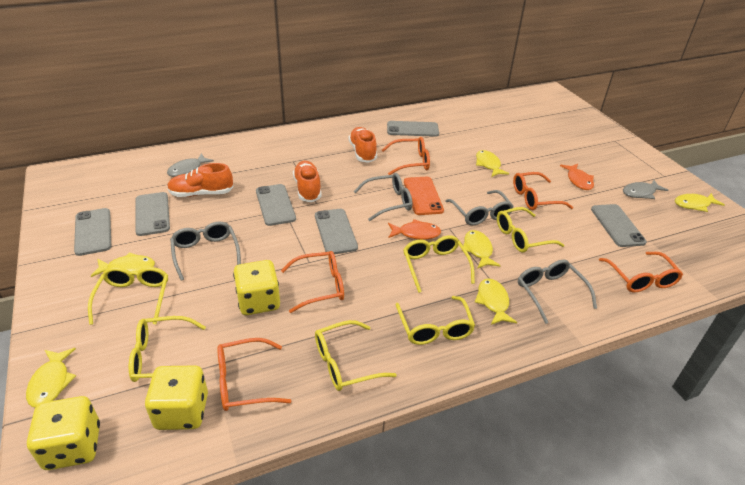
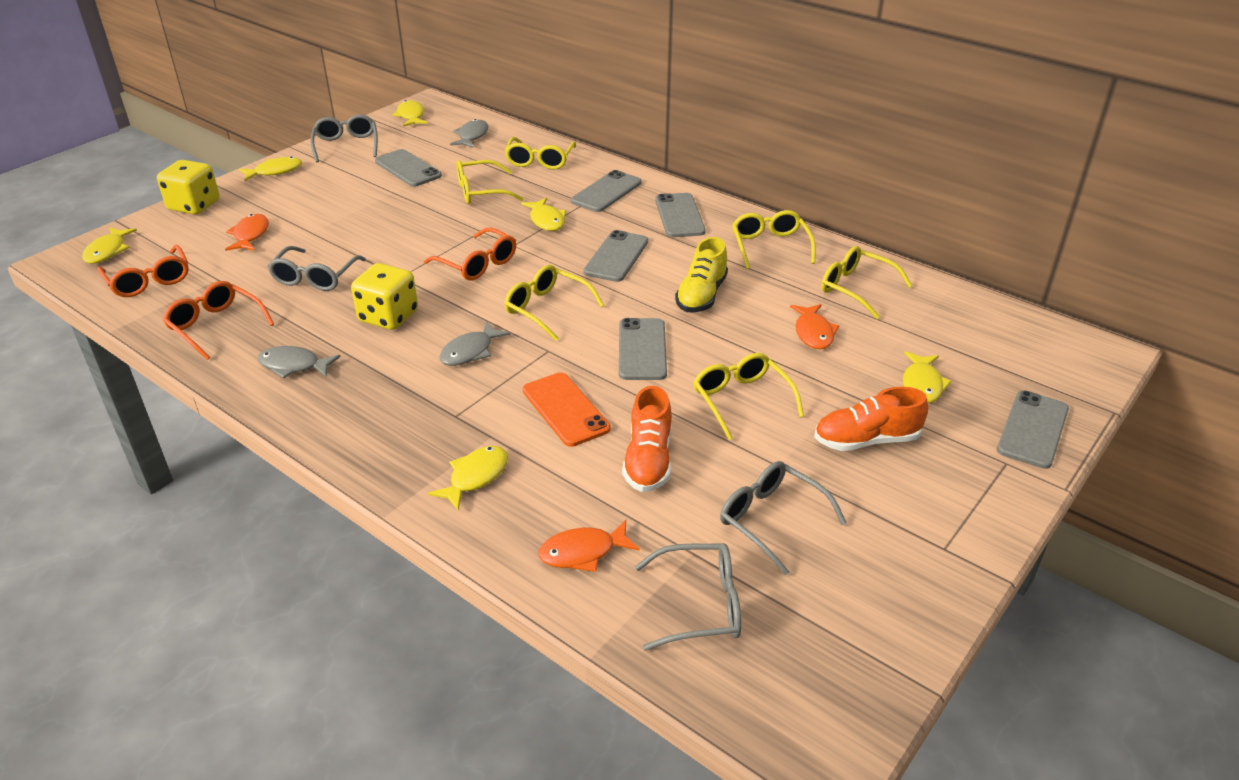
grey fish: 2 -> 3
orange fish: 2 -> 3
orange glasses: 5 -> 3
orange shoe: 3 -> 2
yellow dice: 3 -> 2
yellow shoe: 0 -> 1

